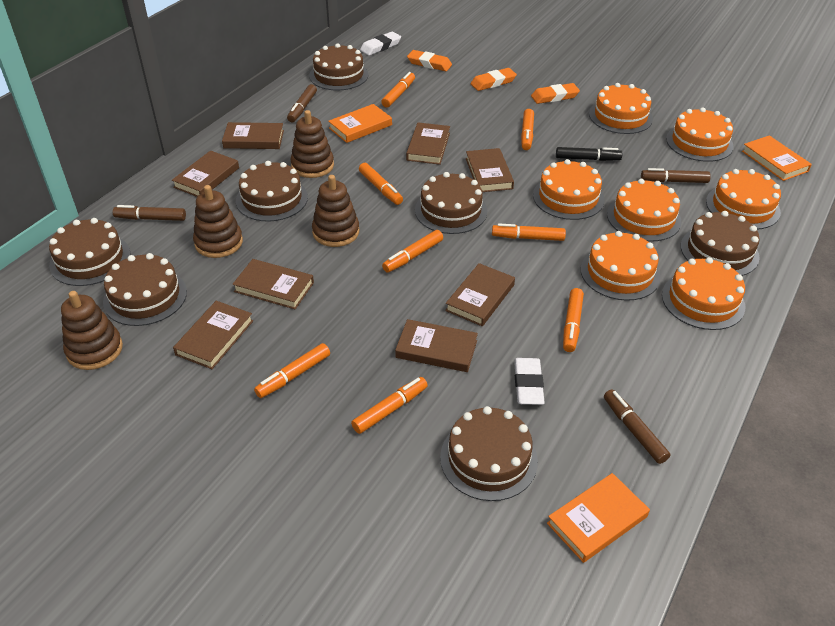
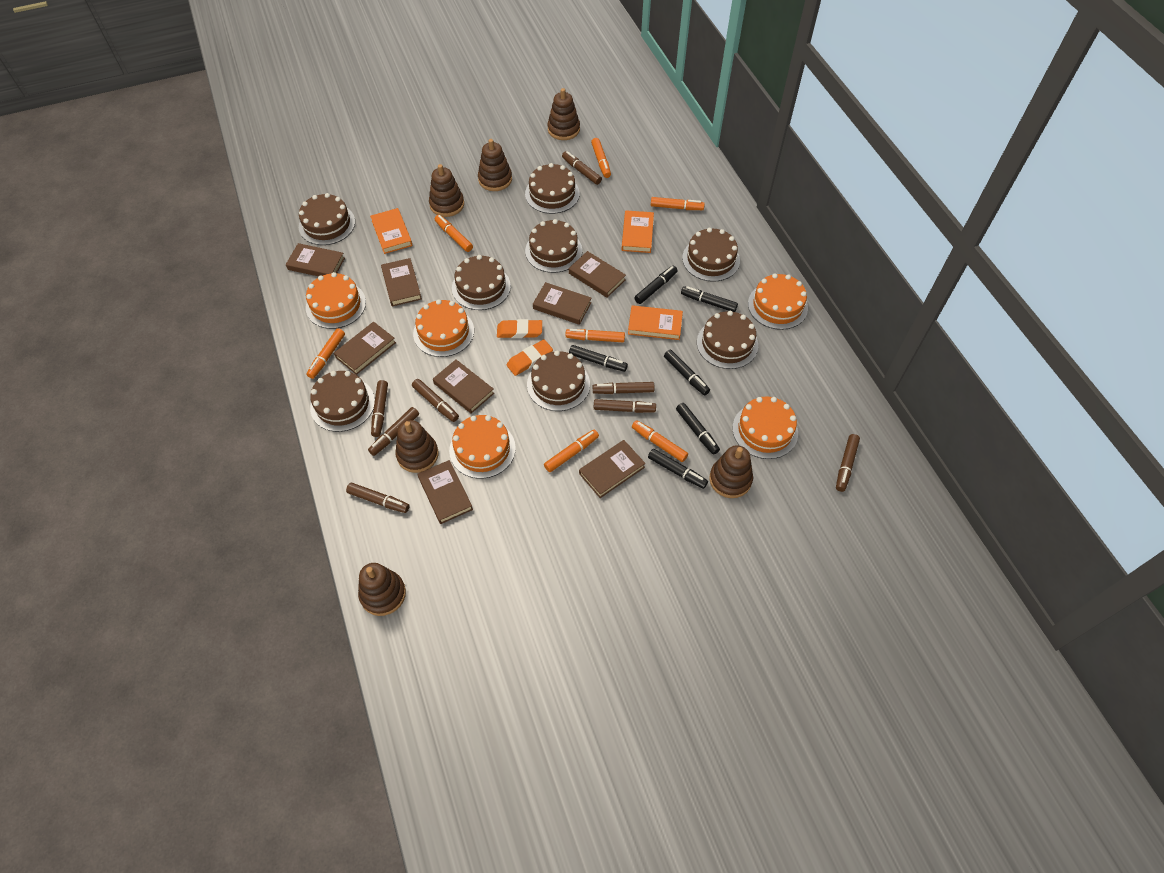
black marker: 1 -> 6
brown cake: 7 -> 8
brown marker: 4 -> 8
brown stacking toy: 4 -> 6
orange cake: 7 -> 5
orange eraser: 3 -> 2
orange marker: 8 -> 7
white eraser: 2 -> 0

